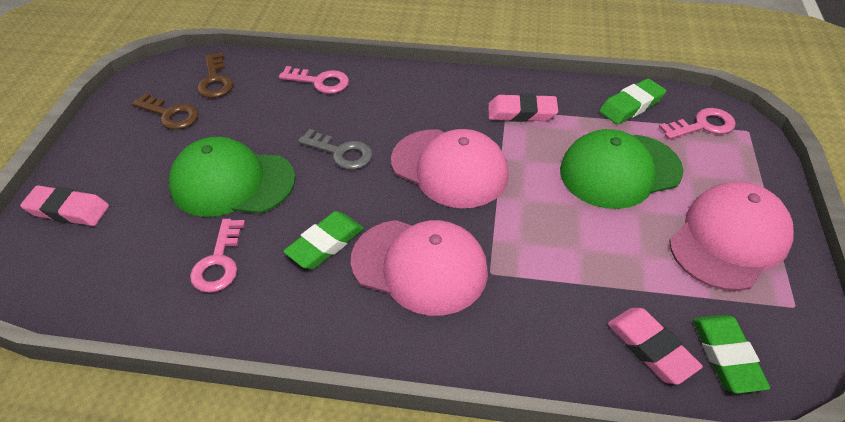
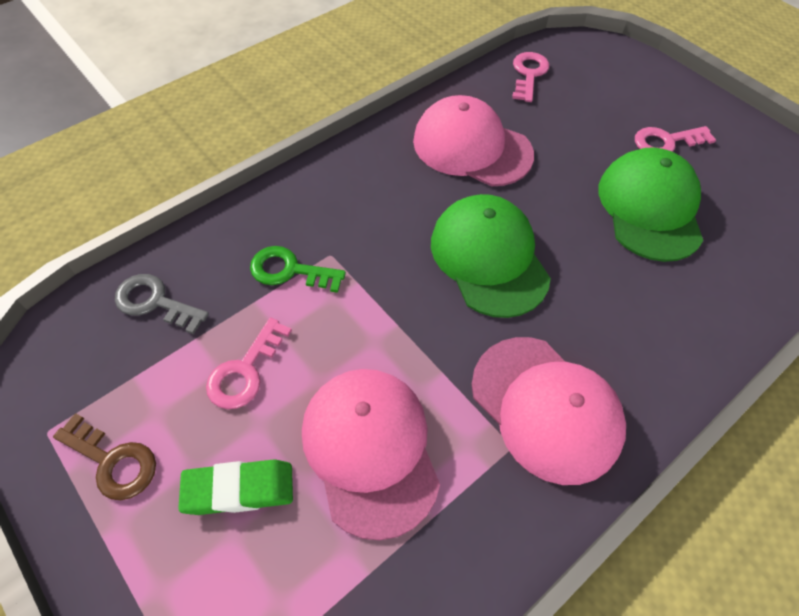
brown key: 2 -> 1
green eraser: 3 -> 1
green key: 0 -> 1
pink eraser: 3 -> 0

